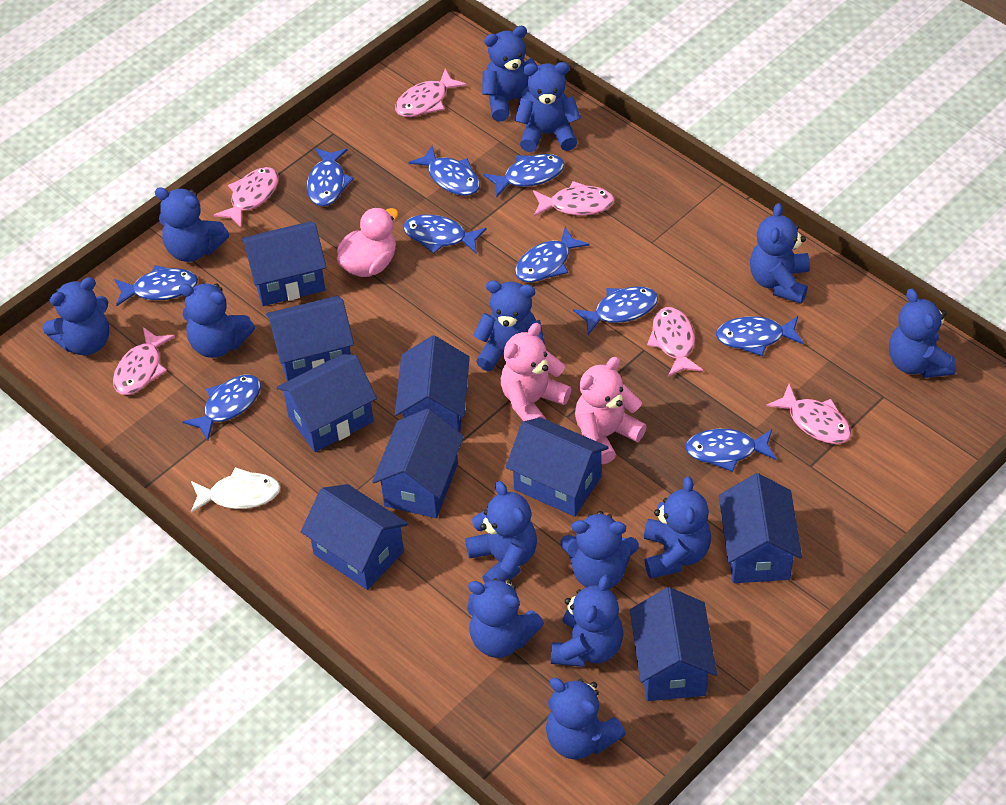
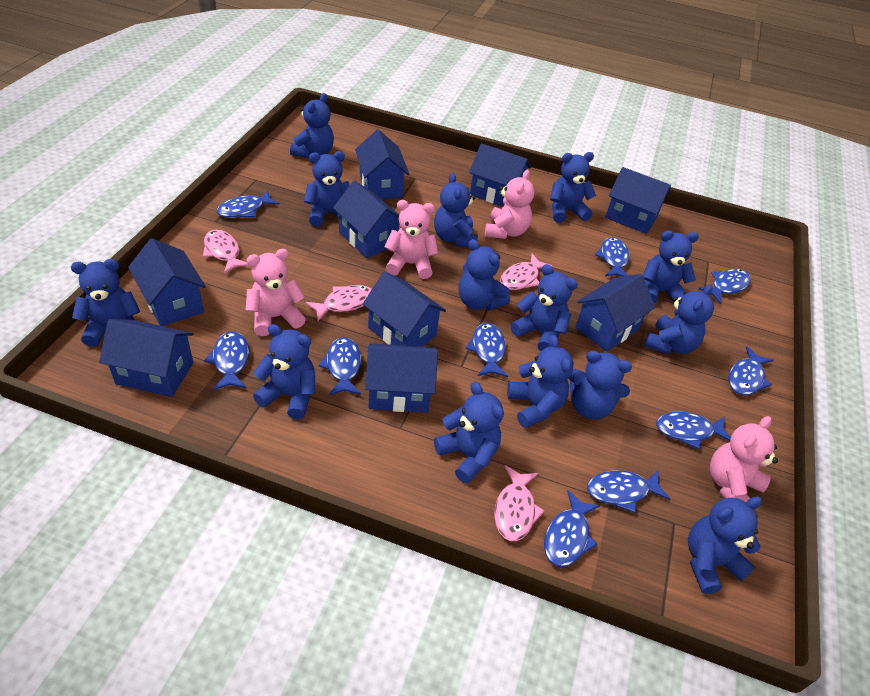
pink duck: 1 -> 0
pink fish: 6 -> 4
pink teddy bear: 2 -> 4
white fish: 1 -> 0

